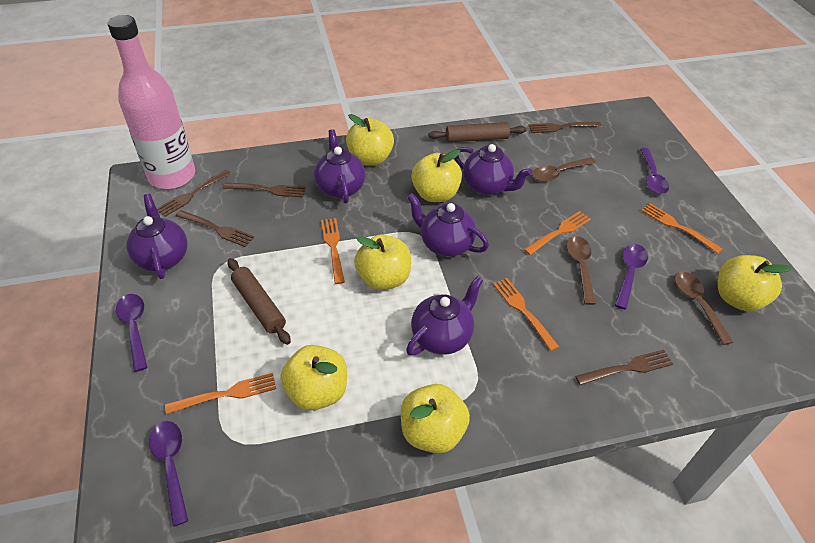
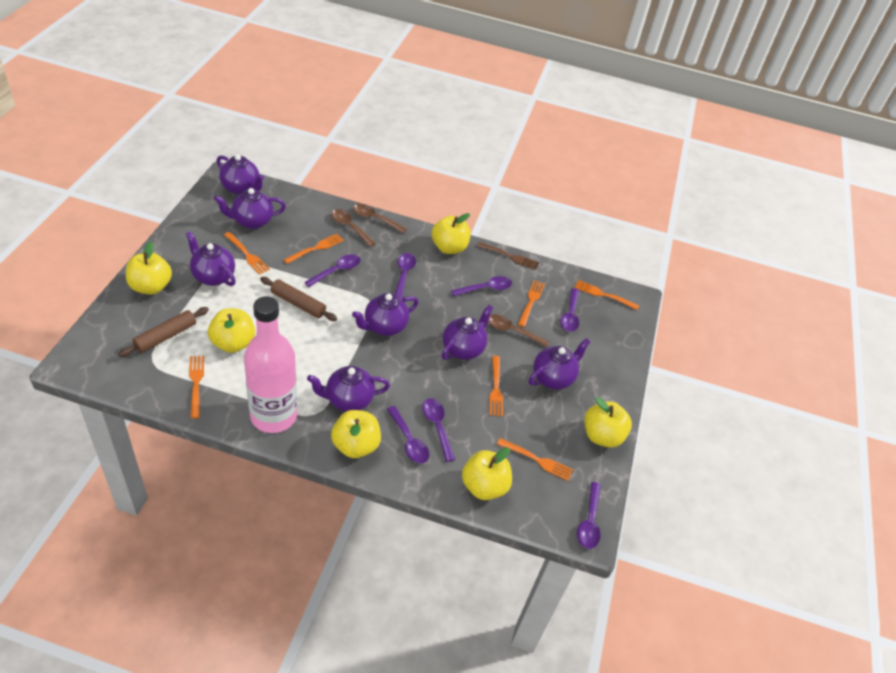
brown fork: 5 -> 1
orange fork: 5 -> 7
purple spoon: 4 -> 7
purple teapot: 5 -> 7

